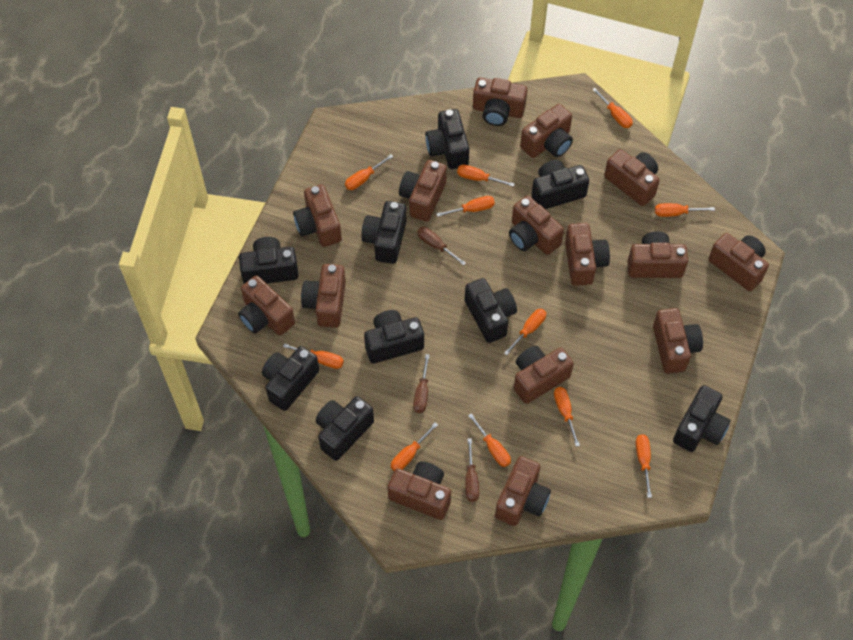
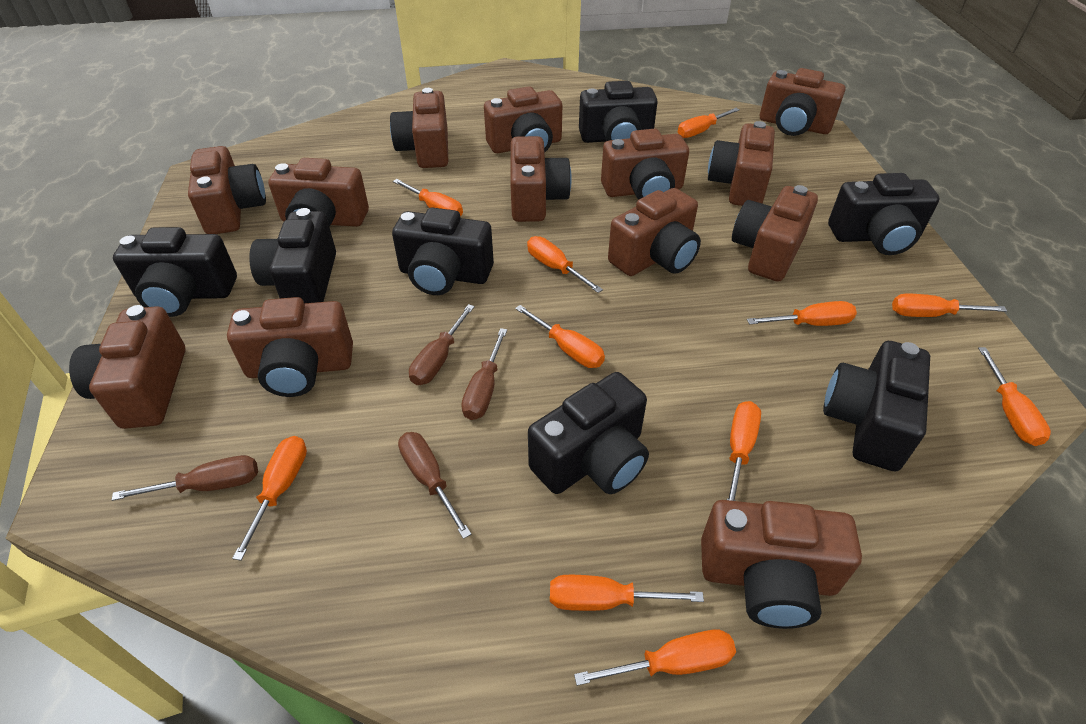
black camera: 9 -> 7
brown camera: 15 -> 13
brown screwdriver: 3 -> 4

